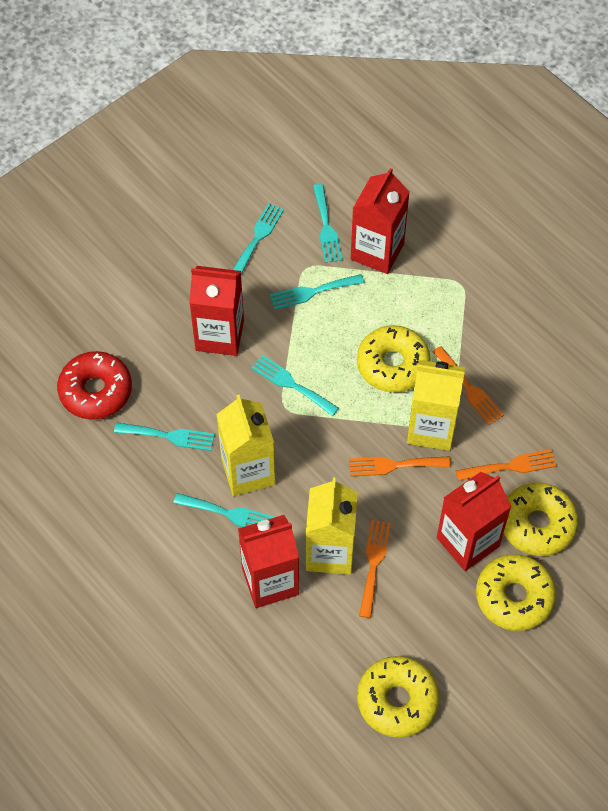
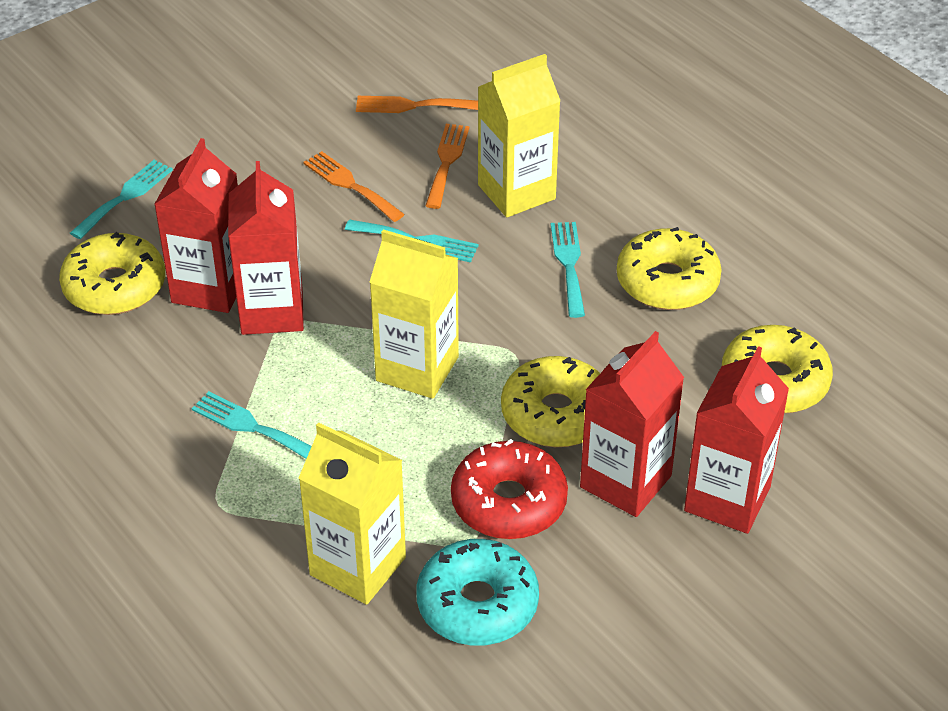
orange fork: 4 -> 3
turquoise donut: 0 -> 1
turquoise fork: 6 -> 4

